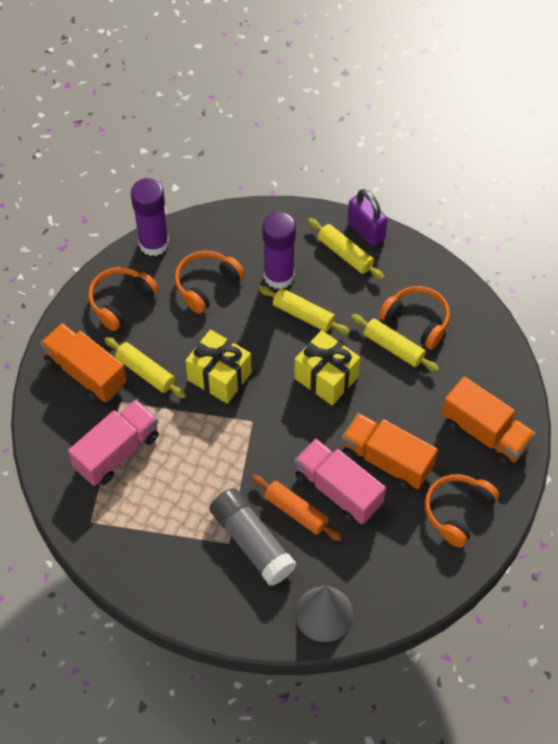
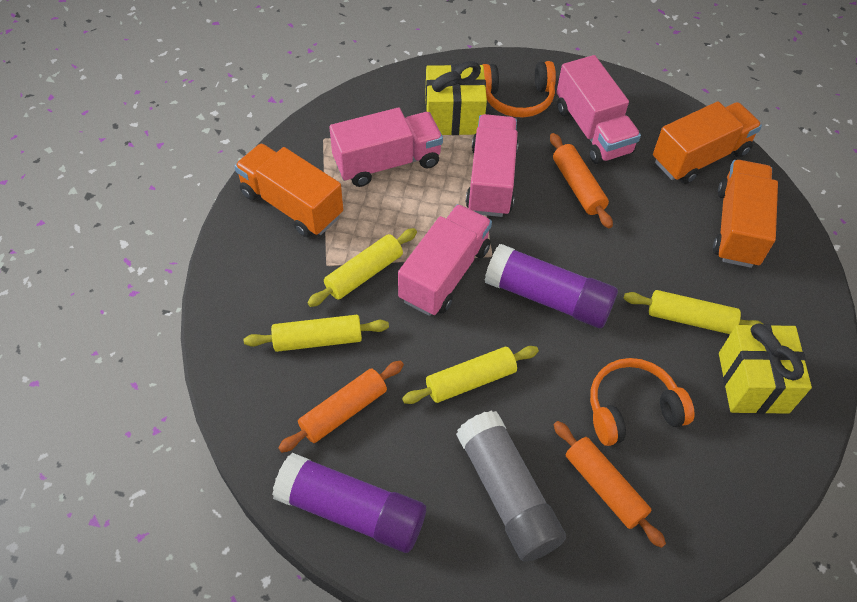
grey cone: 1 -> 0
orange headphones: 4 -> 2
orange rolling pin: 1 -> 3
pink truck: 2 -> 4
purple padlock: 1 -> 0

